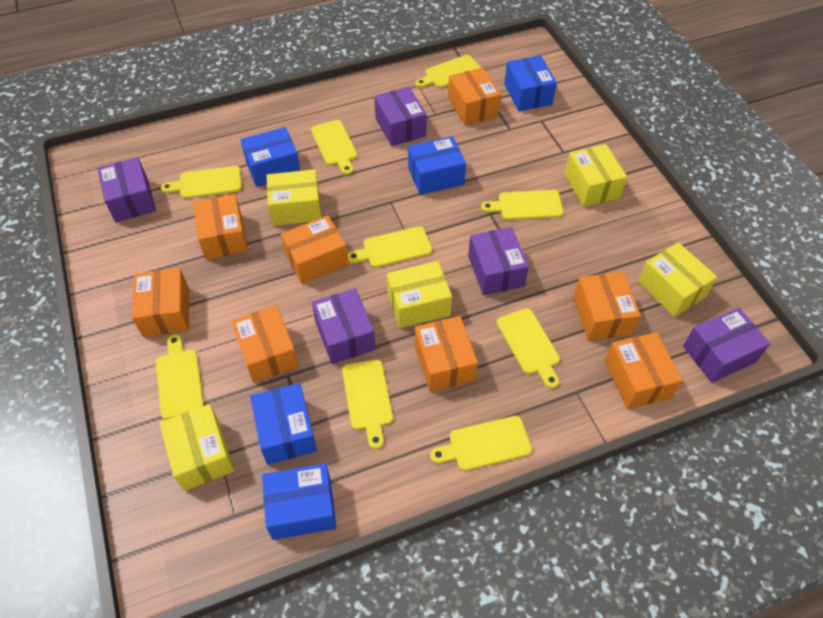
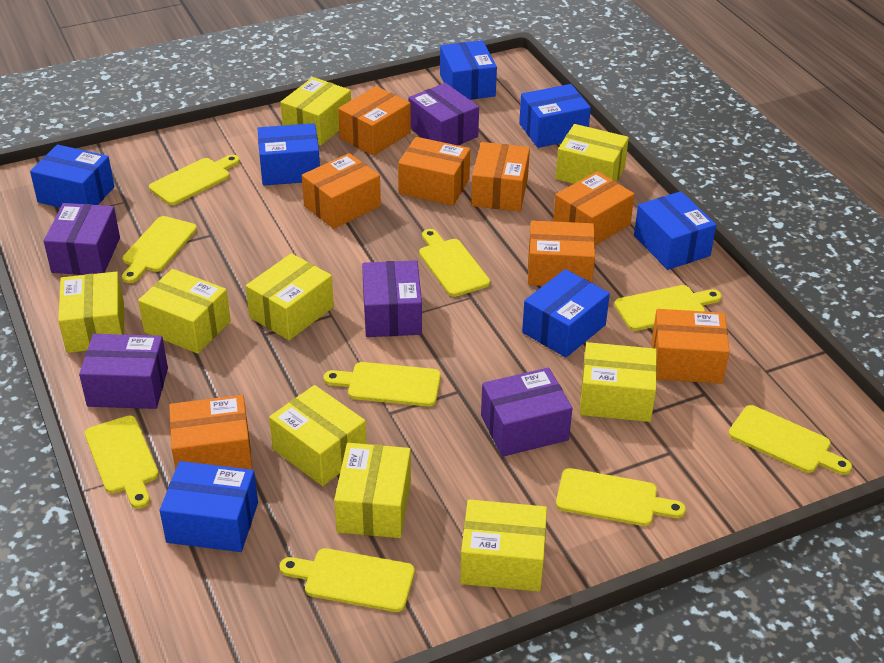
blue box: 5 -> 7
yellow box: 5 -> 9

